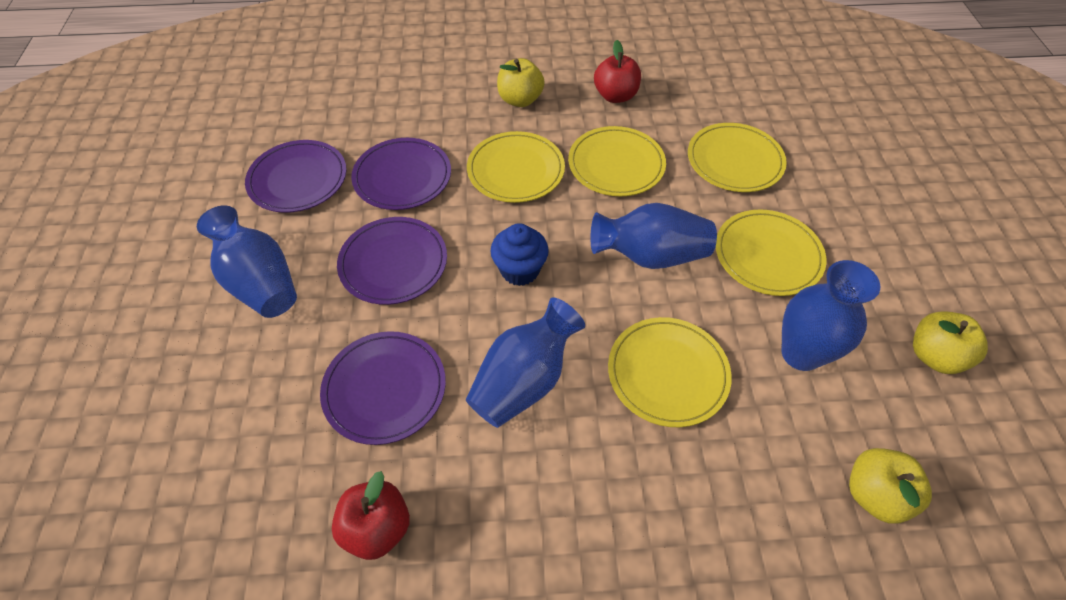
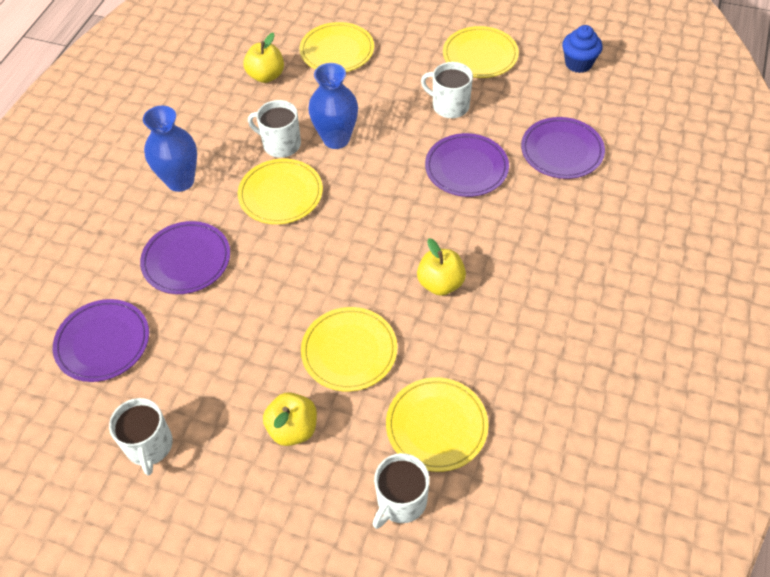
blue vase: 4 -> 2
red apple: 2 -> 0
white mug: 0 -> 4

